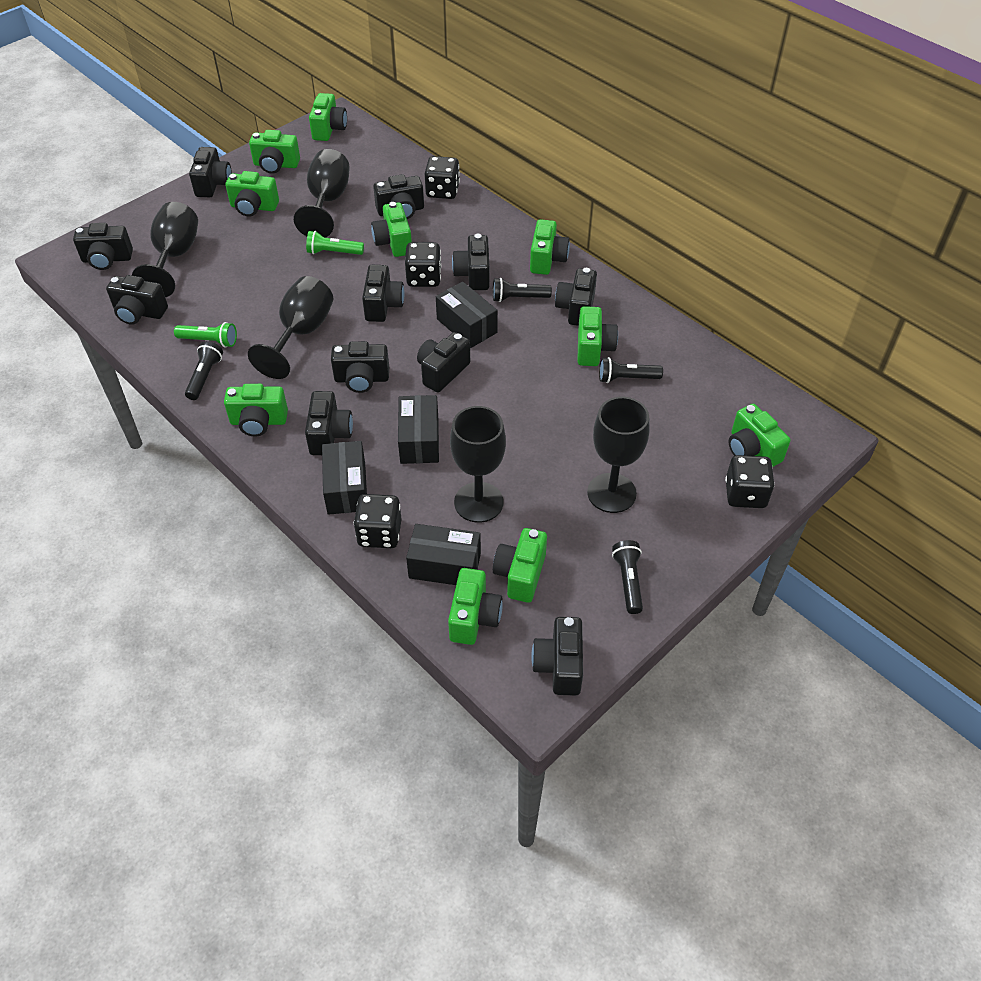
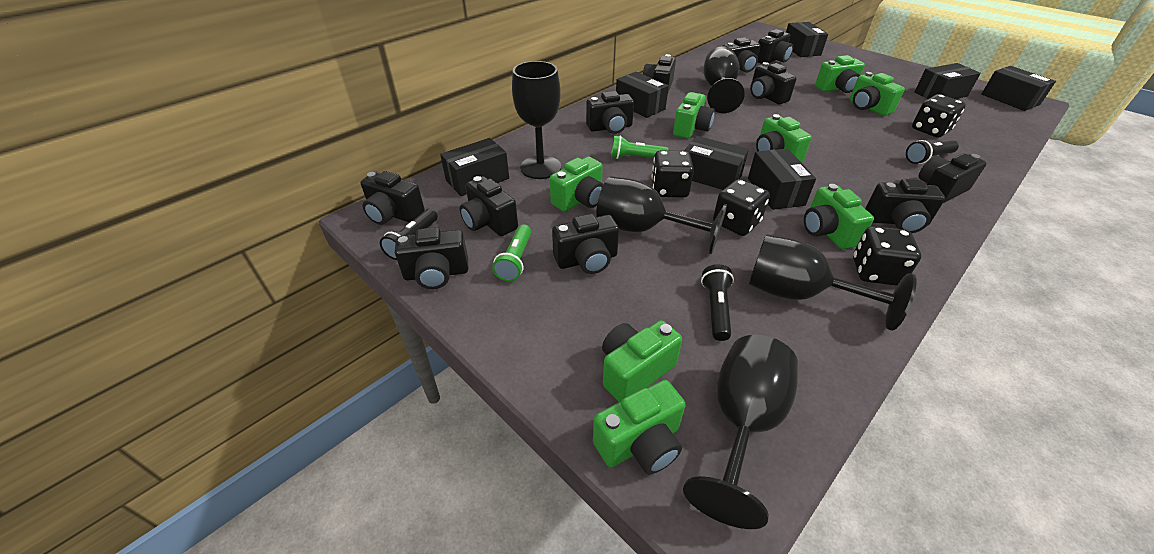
black box: 4 -> 7
black flashlight: 4 -> 3
green camera: 10 -> 8

